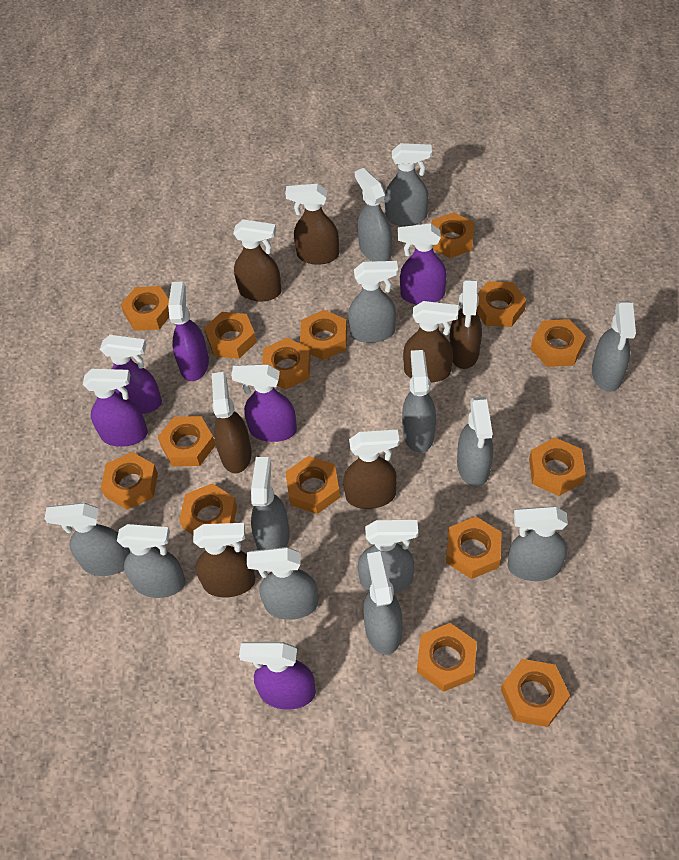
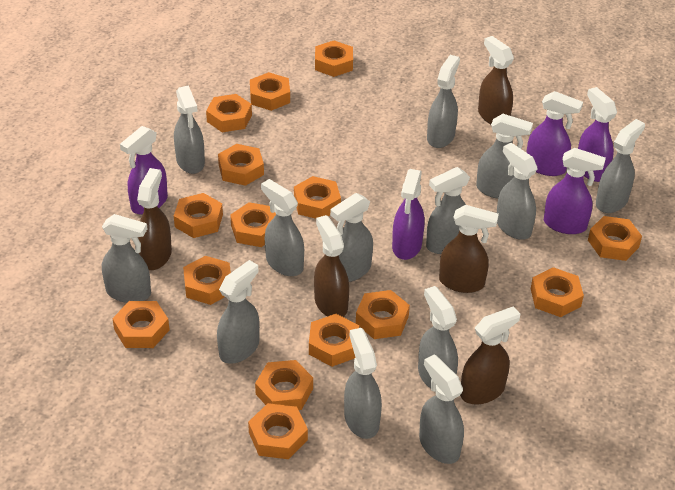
brown spray bottle: 7 -> 5
purple spray bottle: 6 -> 5

